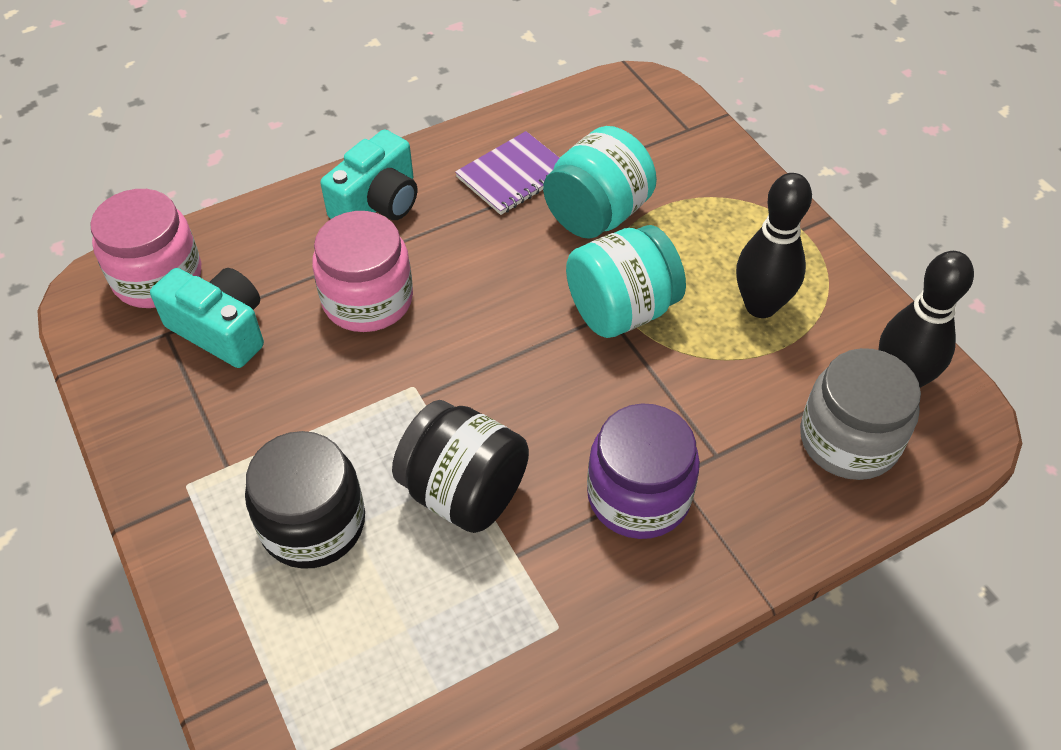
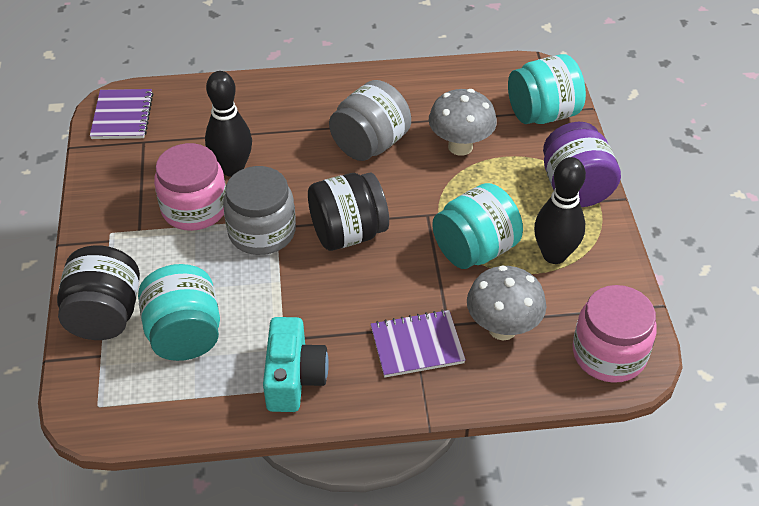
grey jar: 1 -> 2
grey mushroom: 0 -> 2
purple notebook: 1 -> 2
turquoise camera: 2 -> 1
turquoise jar: 2 -> 3

